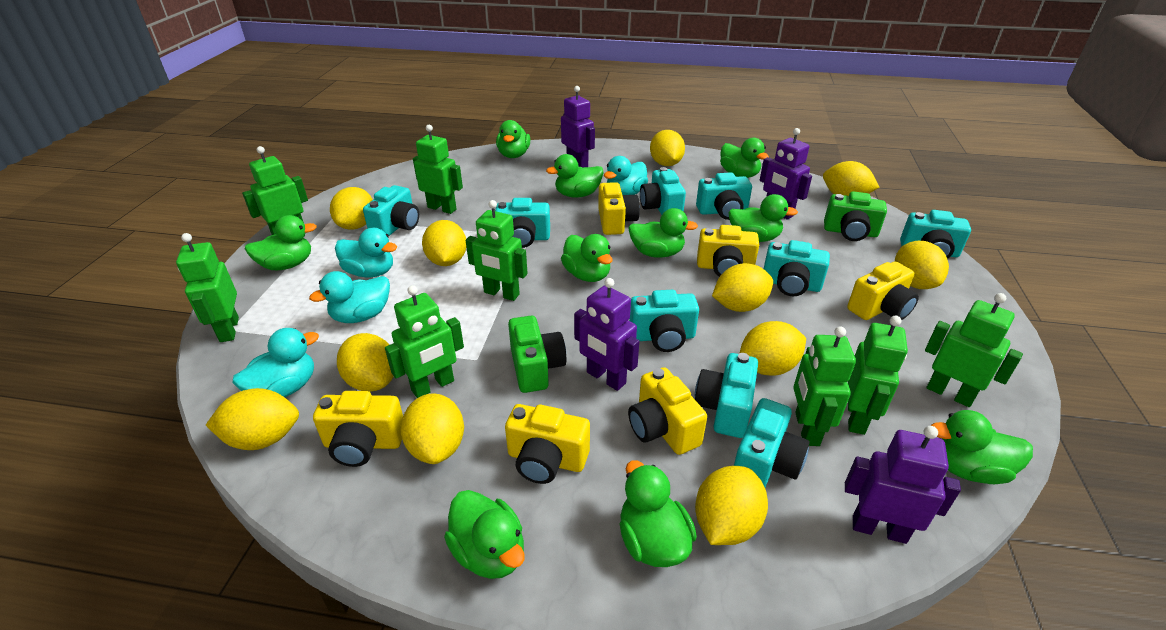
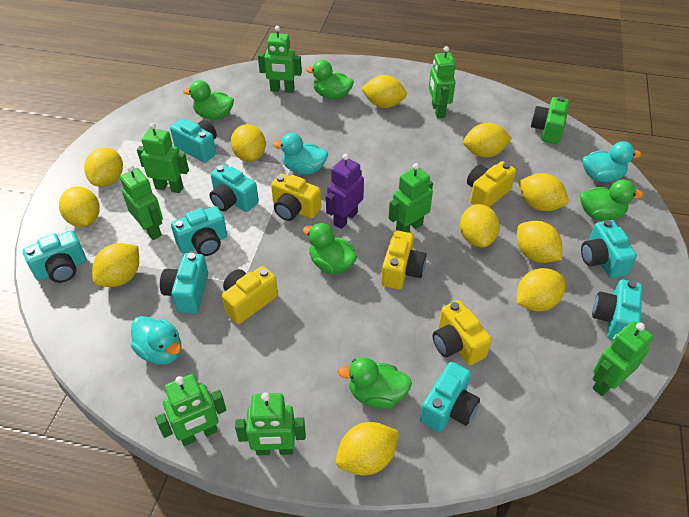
green camera: 2 -> 1
green duck: 10 -> 5
purple robot: 4 -> 1
turquoise camera: 9 -> 8
turquoise duck: 4 -> 3
yellow camera: 6 -> 5

